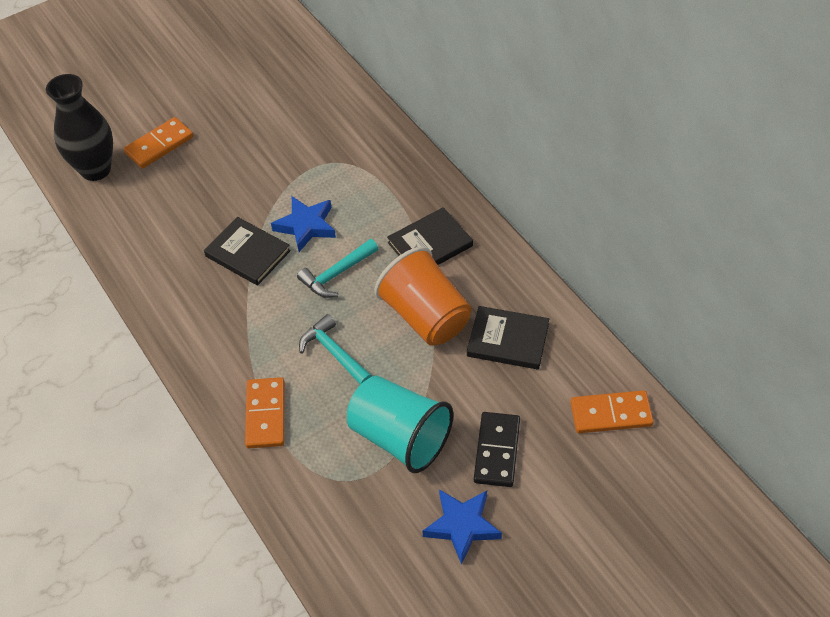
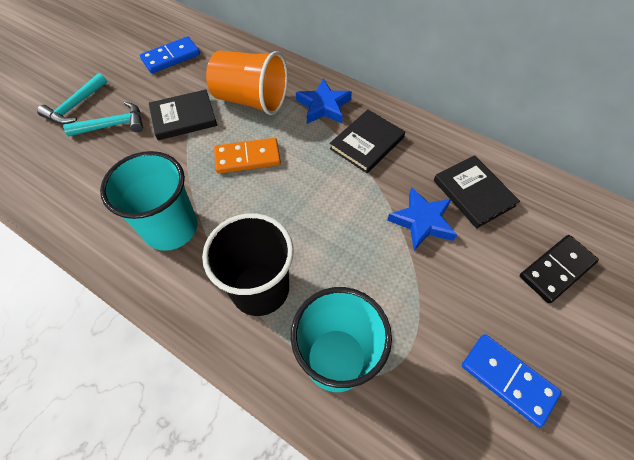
black cup: 0 -> 1
black vase: 1 -> 0
blue domino: 0 -> 2
orange domino: 3 -> 1
turquoise cup: 1 -> 2

